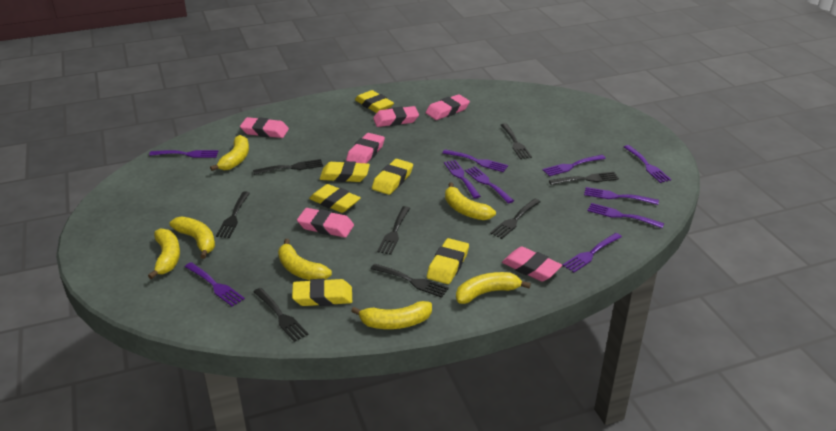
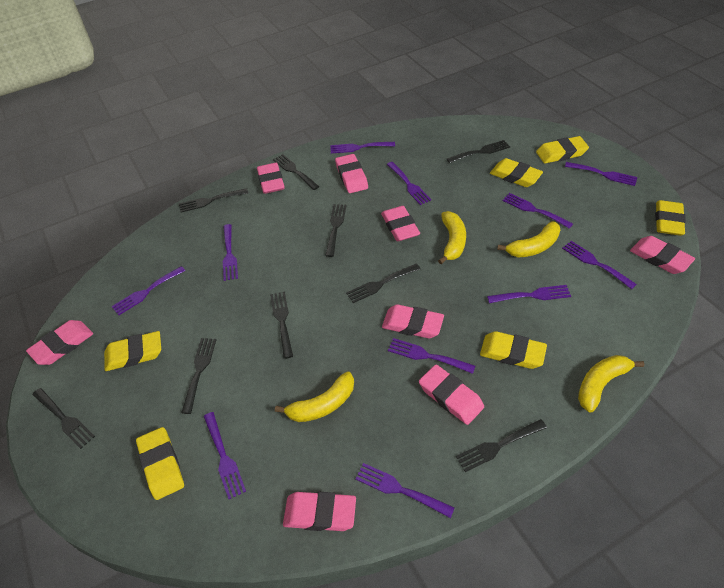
black fork: 8 -> 9
pink eraser: 6 -> 8
purple fork: 10 -> 11
yellow banana: 7 -> 4

